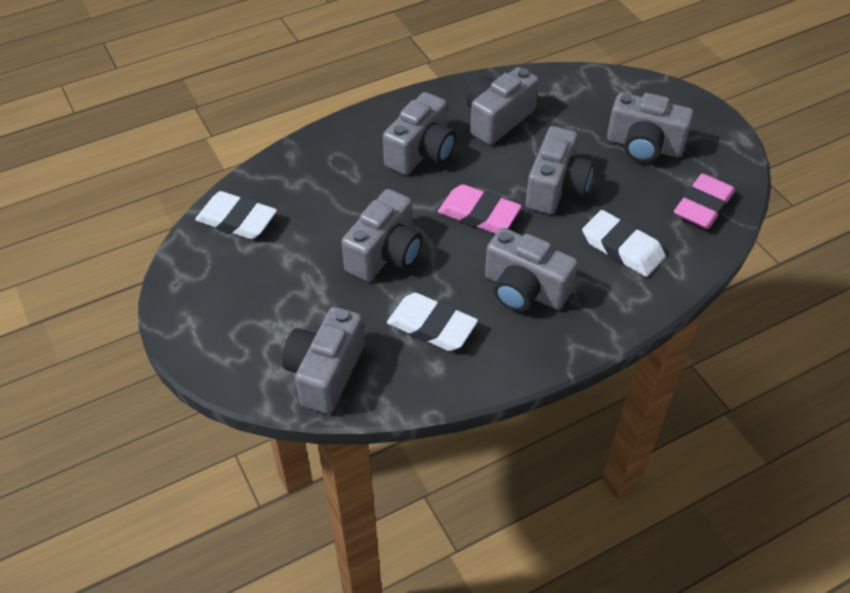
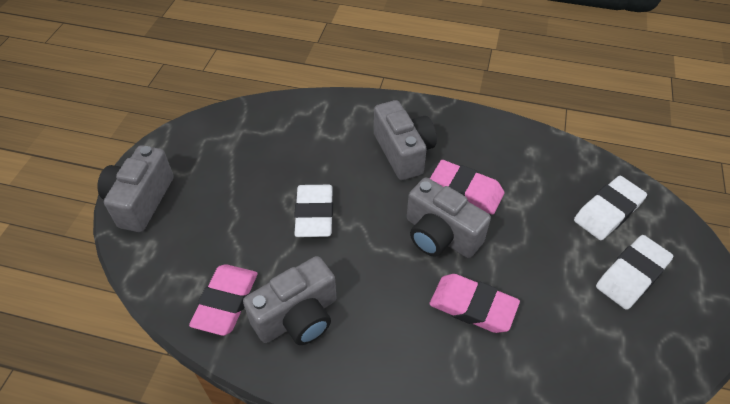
grey camera: 7 -> 4
pink eraser: 2 -> 3

